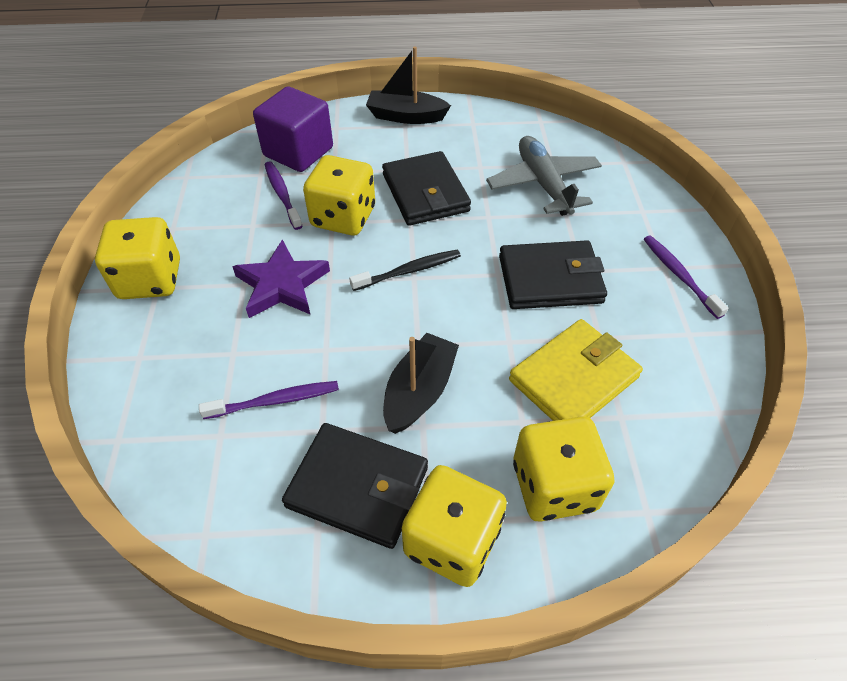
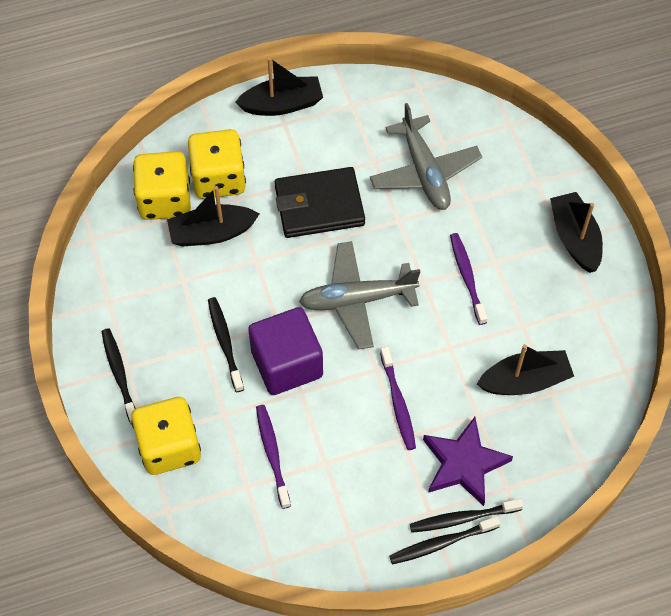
black boat: 2 -> 4
black toothbrush: 1 -> 4
black wallet: 3 -> 1
grey plane: 1 -> 2
yellow dice: 4 -> 3
yellow wallet: 1 -> 0

